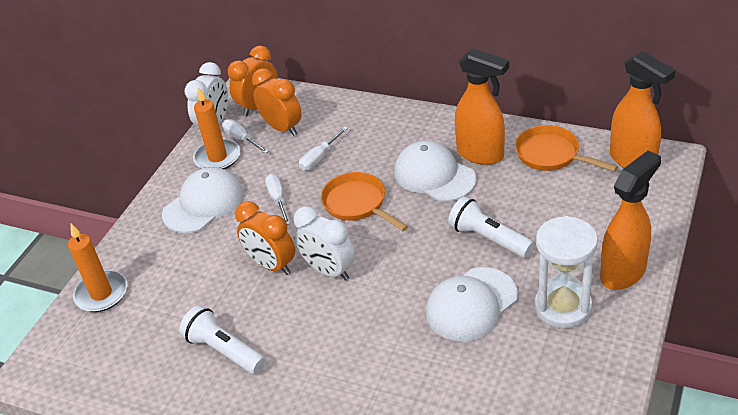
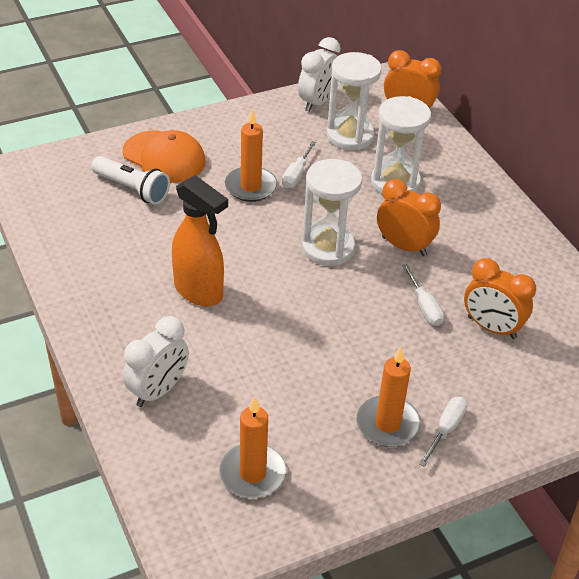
orange candle: 2 -> 3
orange cap: 0 -> 1
orange pan: 2 -> 0
orange spray bottle: 3 -> 1
white cap: 3 -> 0
white flashlight: 2 -> 1
white hourglass: 1 -> 3

